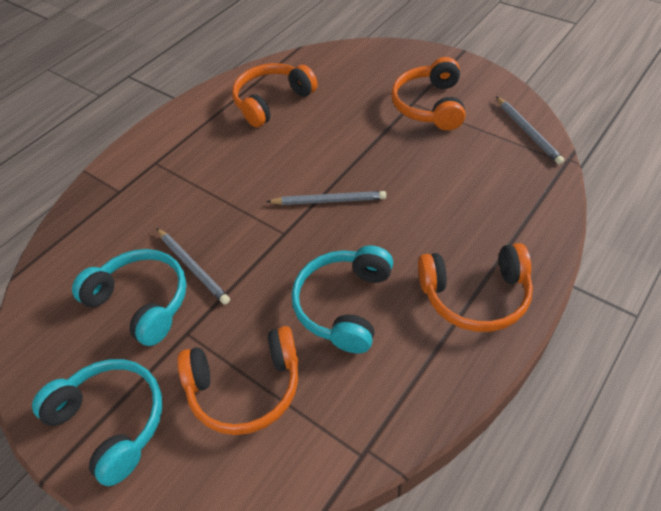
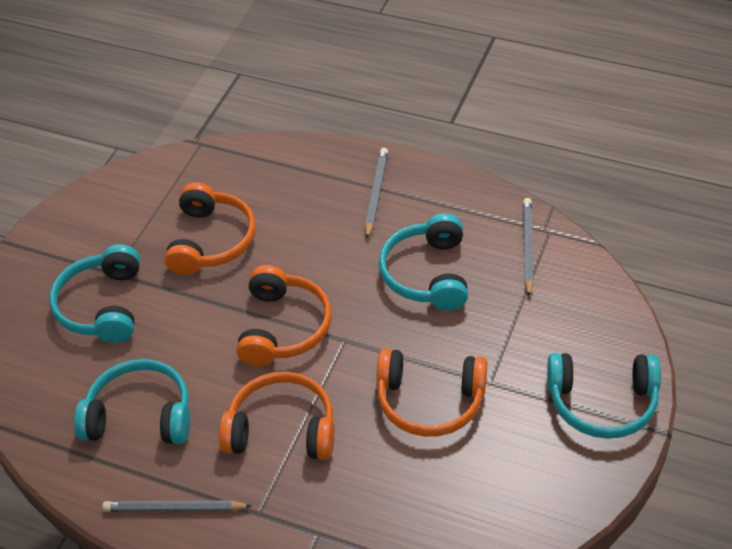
turquoise headphones: 3 -> 4

